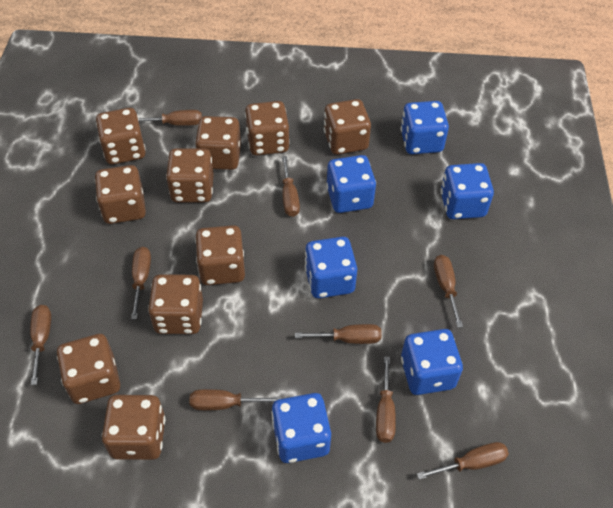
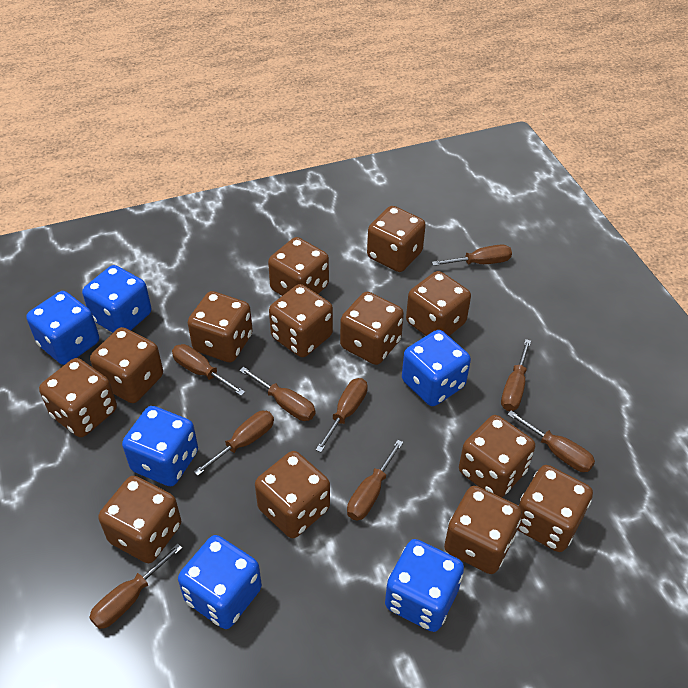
brown dice: 10 -> 13

